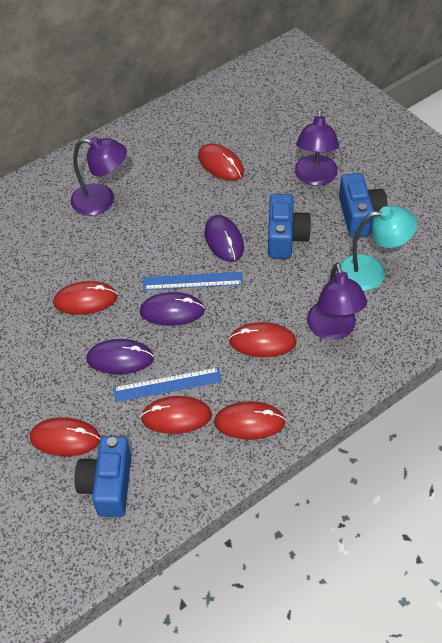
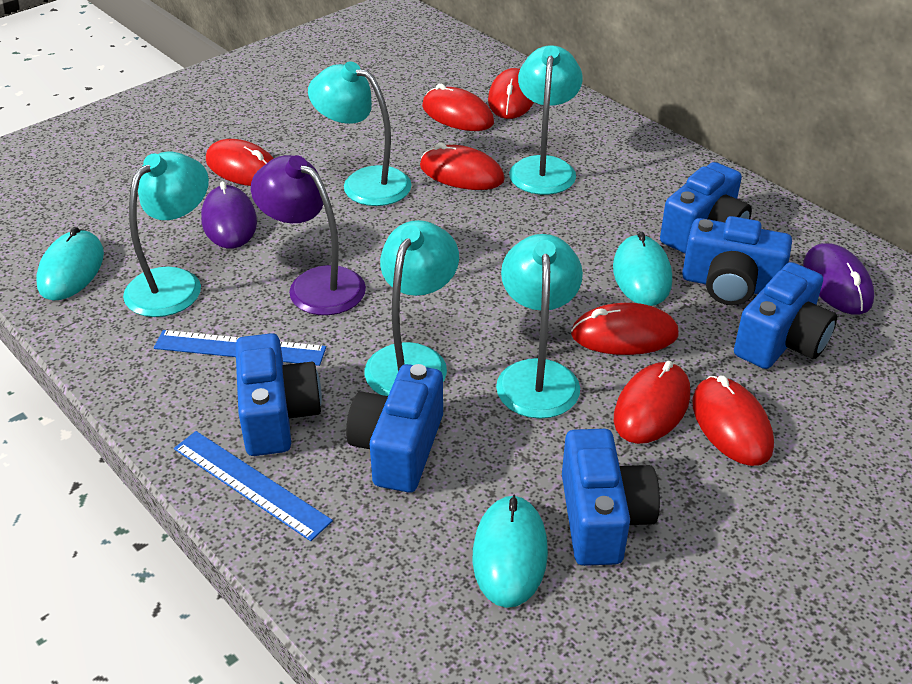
blue camera: 3 -> 6
purple lamp: 3 -> 1
purple mouse: 3 -> 2
red mouse: 6 -> 7
turquoise lamp: 1 -> 5
turquoise mouse: 0 -> 3

